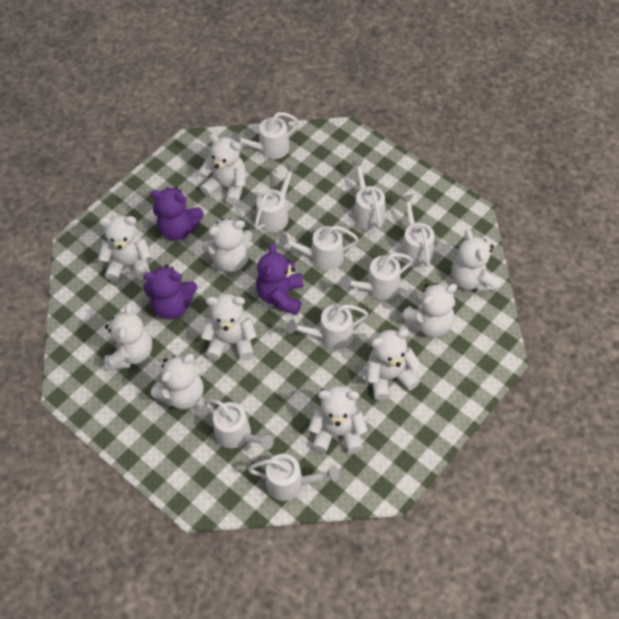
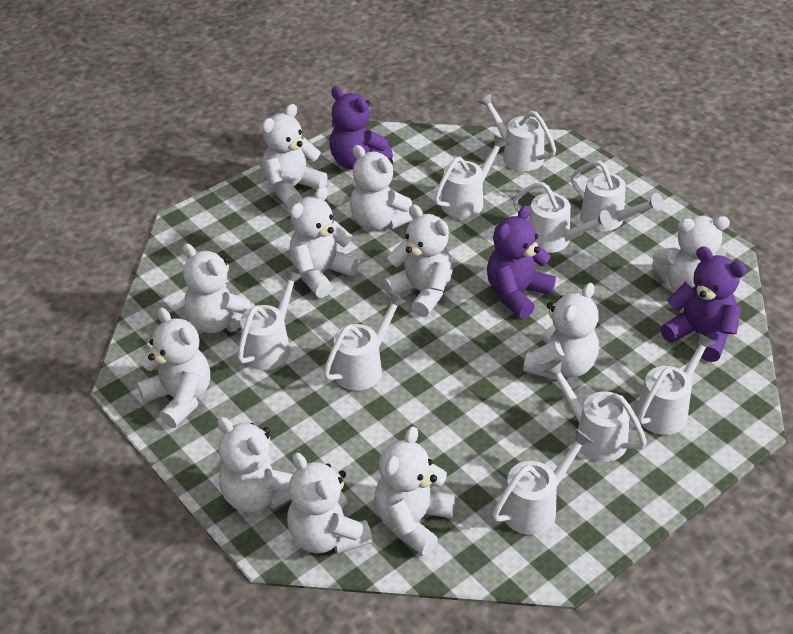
white teddy bear: 10 -> 11

